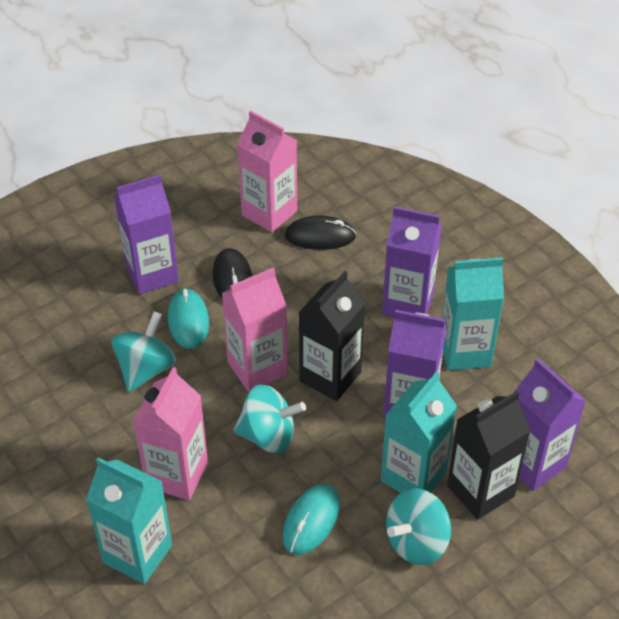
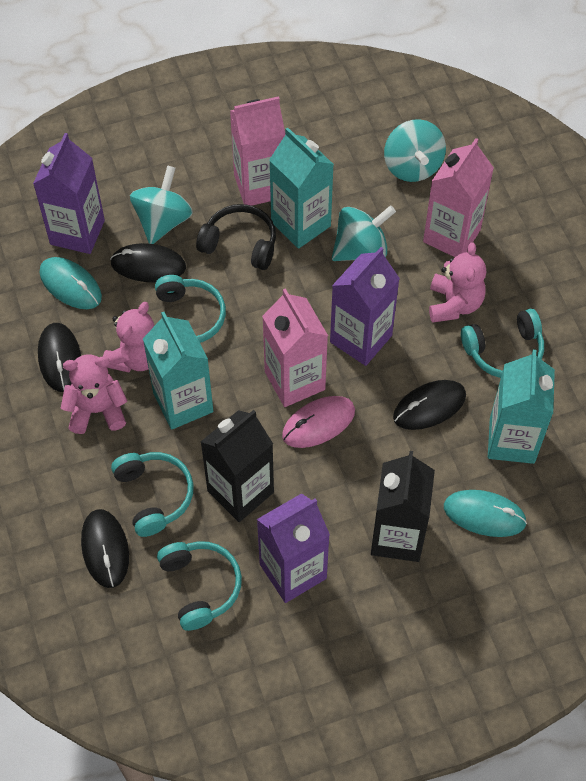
black headphones: 0 -> 1
black mouse: 2 -> 4
pink mouse: 0 -> 1
pink teddy bear: 0 -> 3
purple carton: 4 -> 3
turquoise headphones: 0 -> 4

